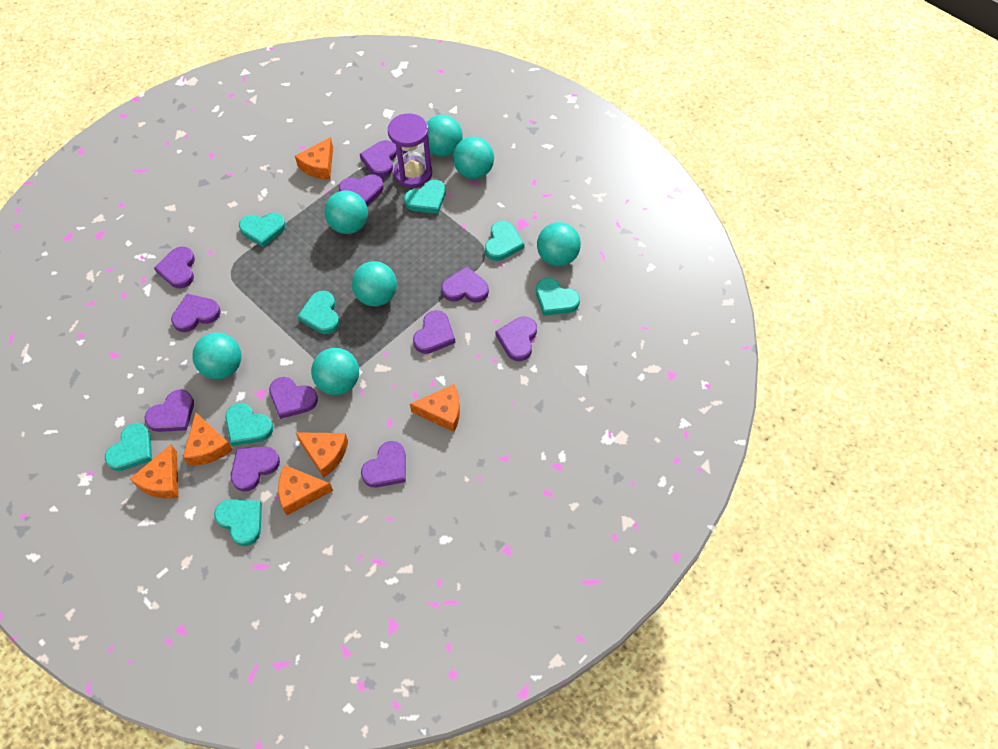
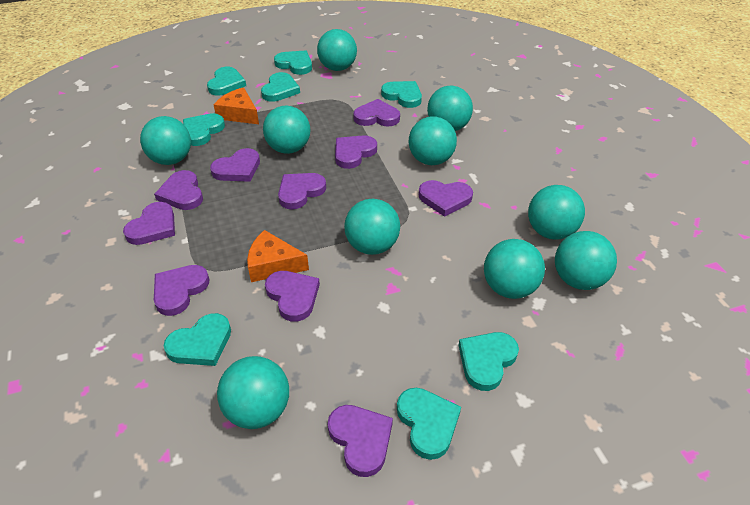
orange cheese: 6 -> 2
purple heart: 11 -> 10
purple hourglass: 1 -> 0
turquoise ball: 7 -> 10

